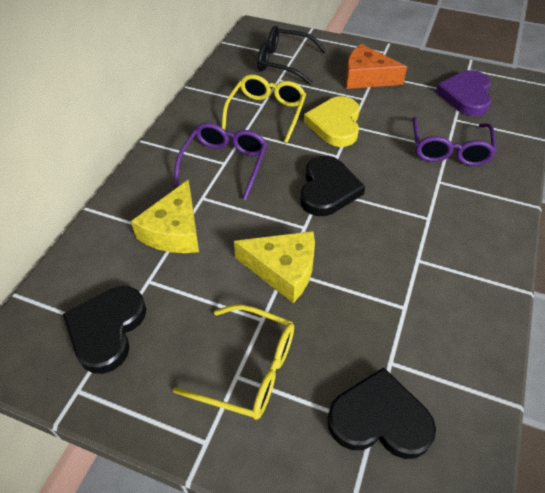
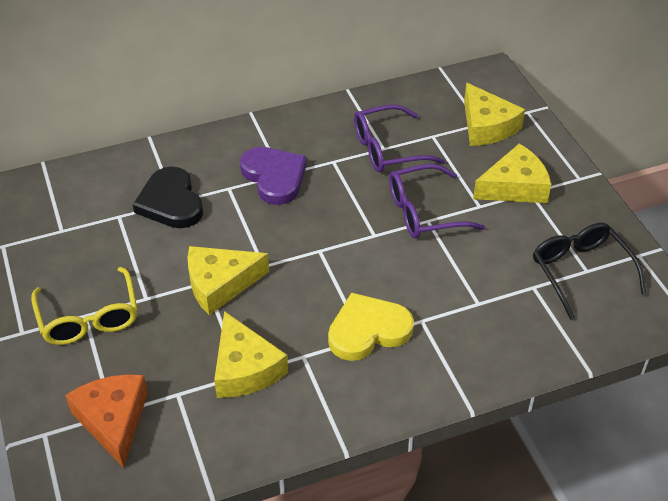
black heart: 3 -> 1
yellow cheese: 2 -> 4
yellow glasses: 2 -> 1

